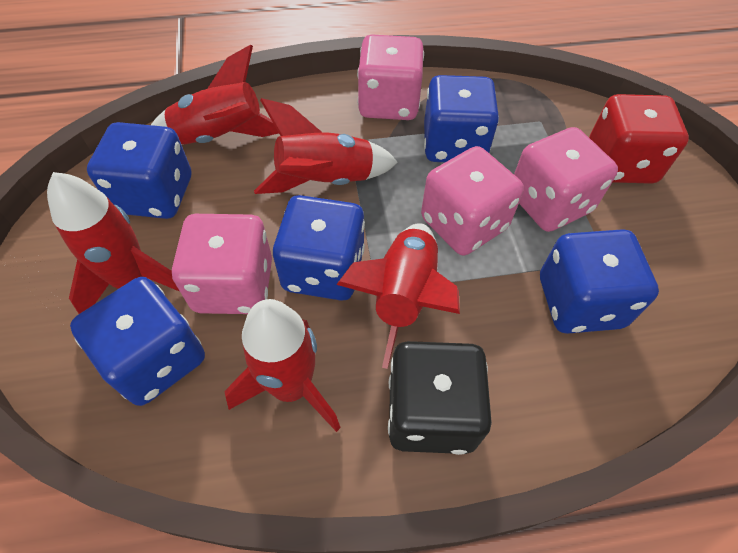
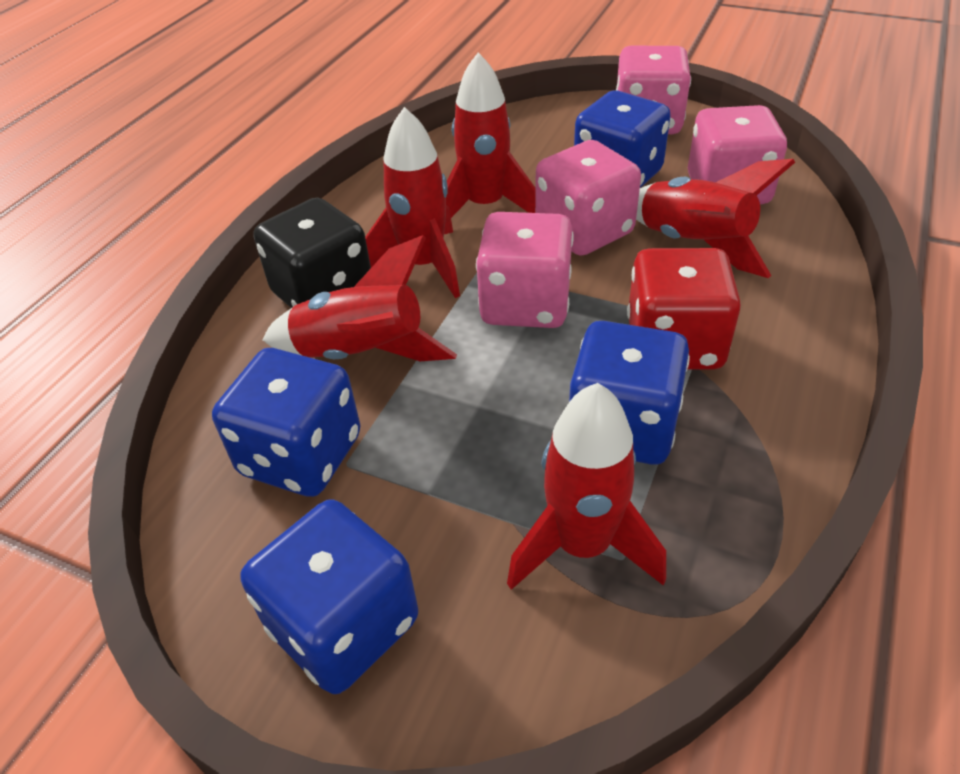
blue dice: 5 -> 4

